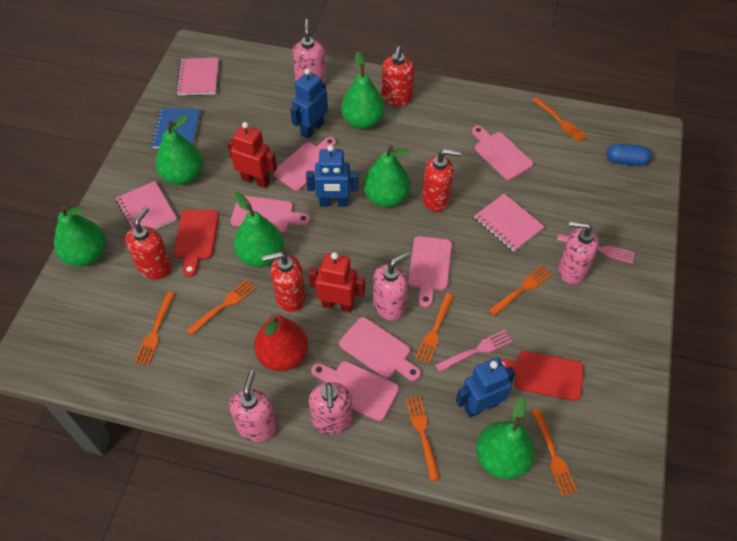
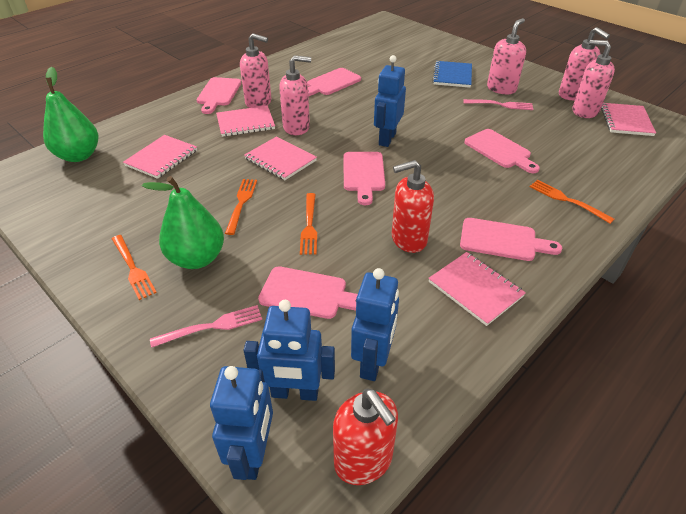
blue capsule: 1 -> 0
blue robot: 3 -> 4
green pear: 6 -> 2
orange fork: 7 -> 4
pink notebook: 3 -> 5
red cutting board: 2 -> 0
red pear: 1 -> 0
red robot: 2 -> 0
red soap dispenser: 4 -> 2

